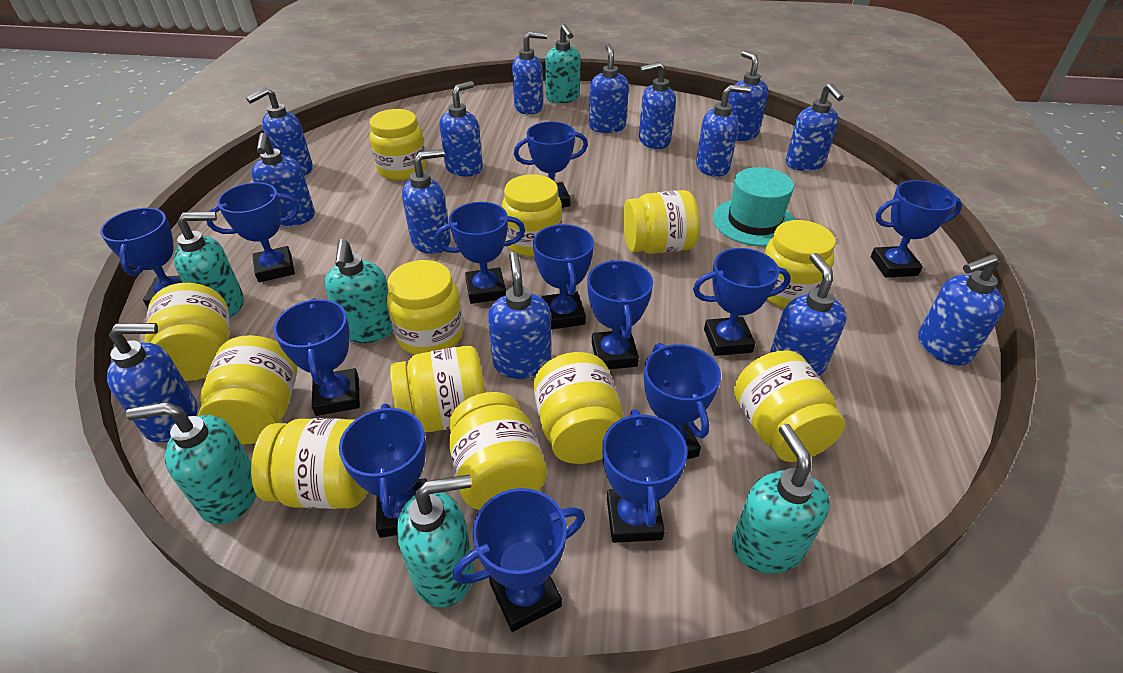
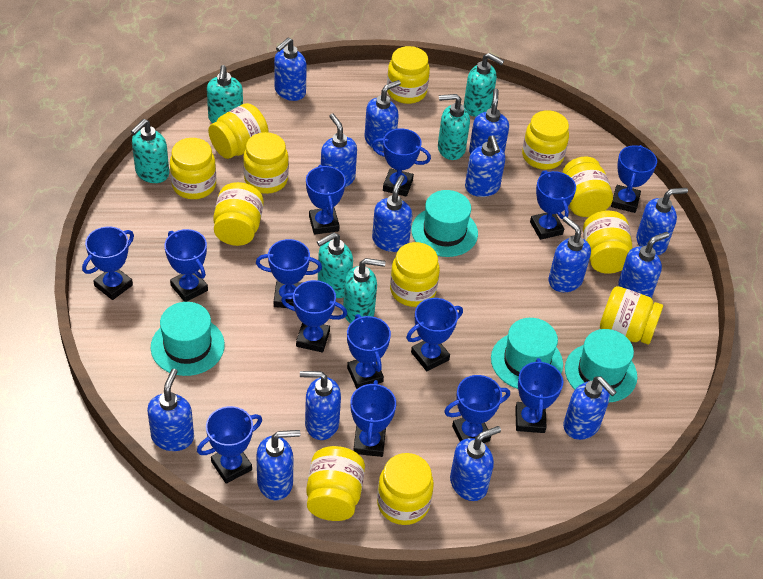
blue trophy: 13 -> 14
turquoise hat: 1 -> 4

